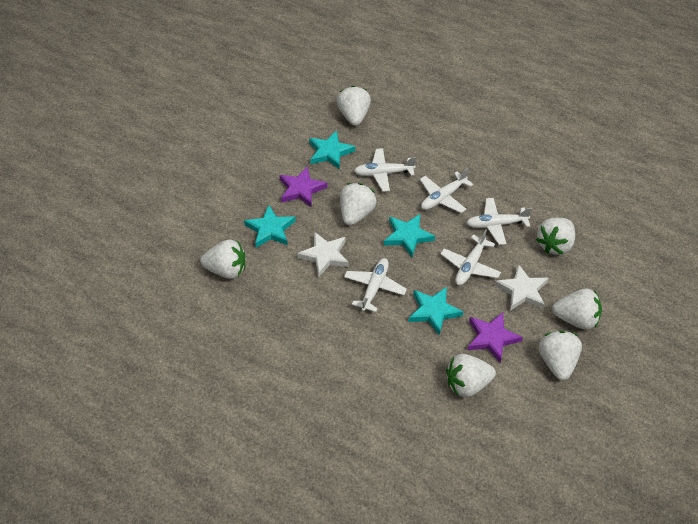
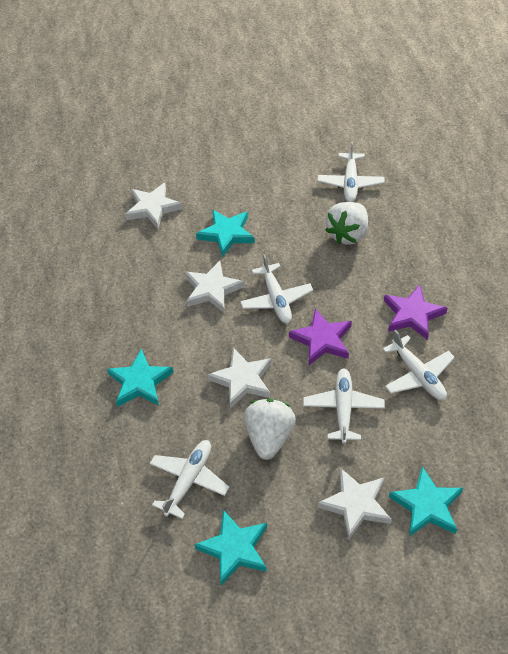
white star: 2 -> 4
white strawberry: 7 -> 2

